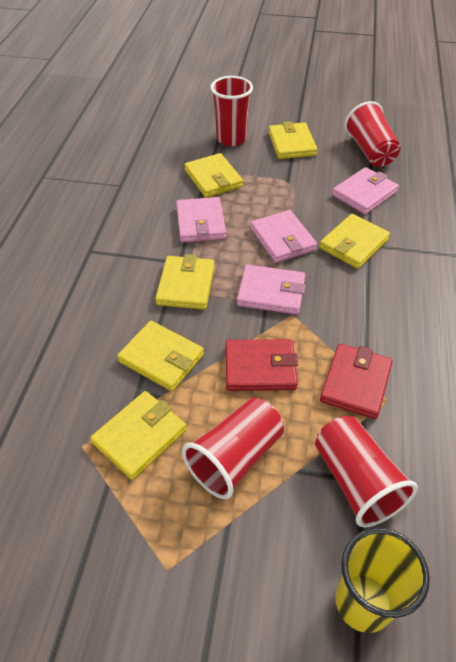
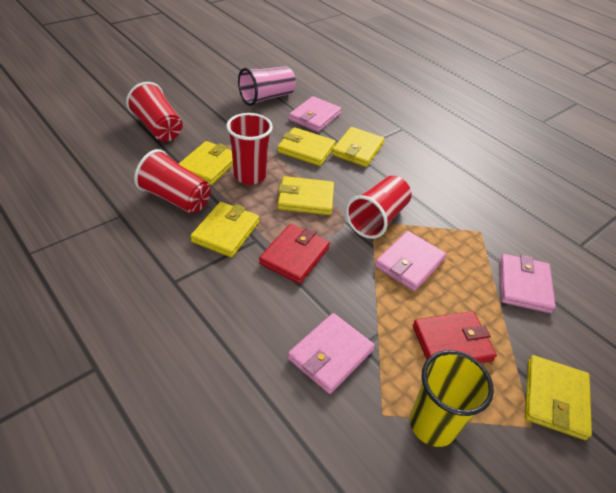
pink cup: 0 -> 1

